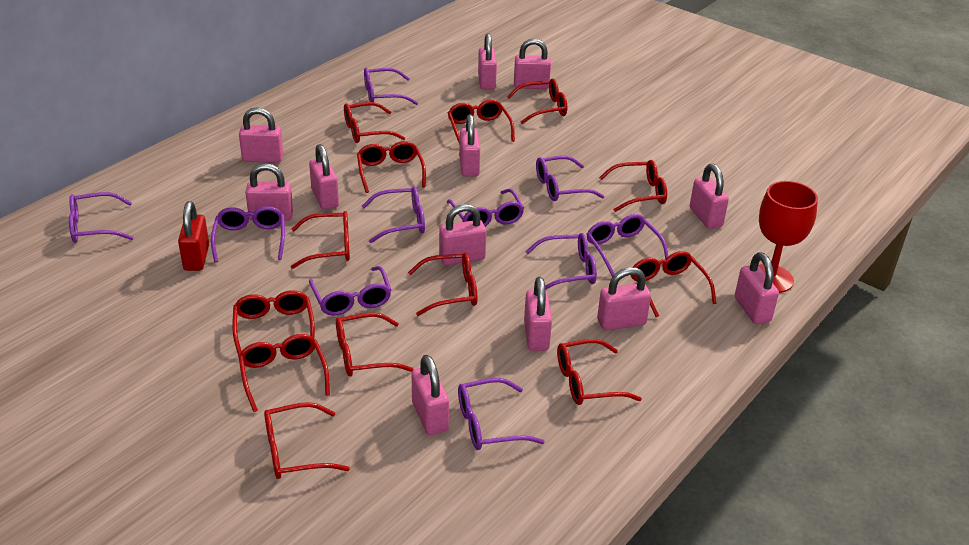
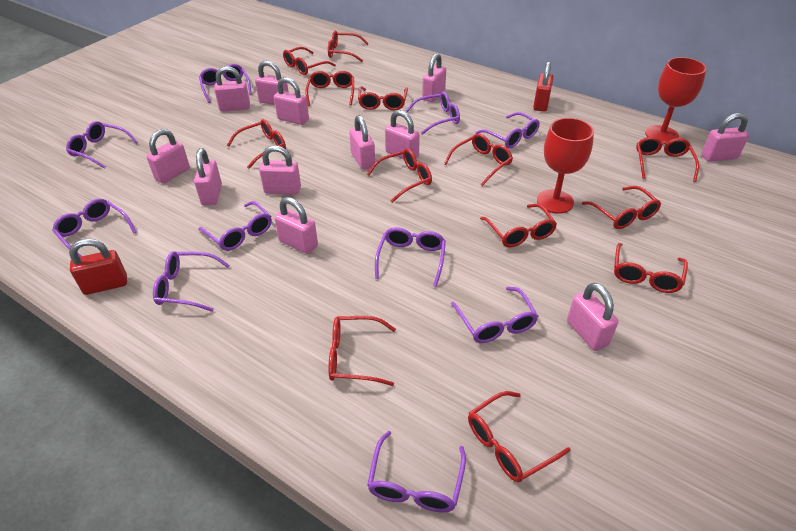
red goblet: 1 -> 2
red padlock: 1 -> 2

